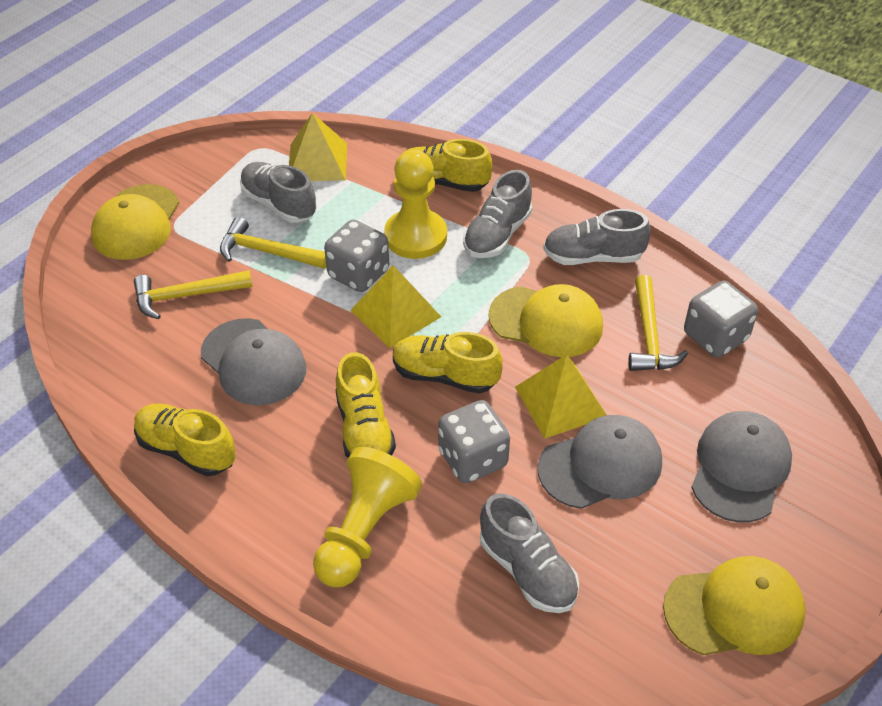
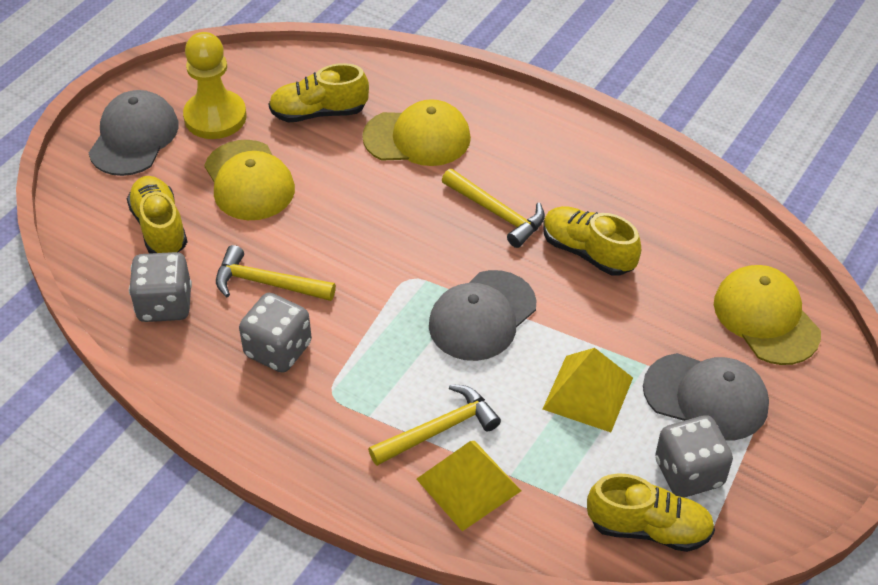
grey shoe: 4 -> 0
yellow pawn: 2 -> 1
yellow pyramid: 3 -> 2

